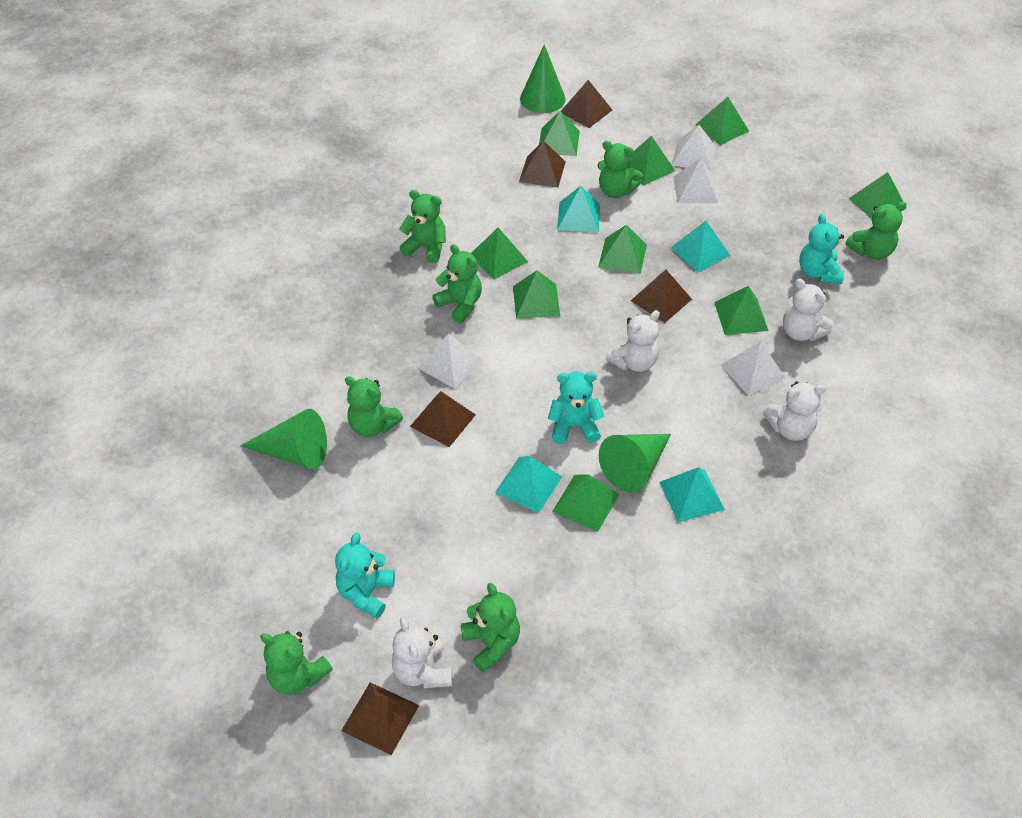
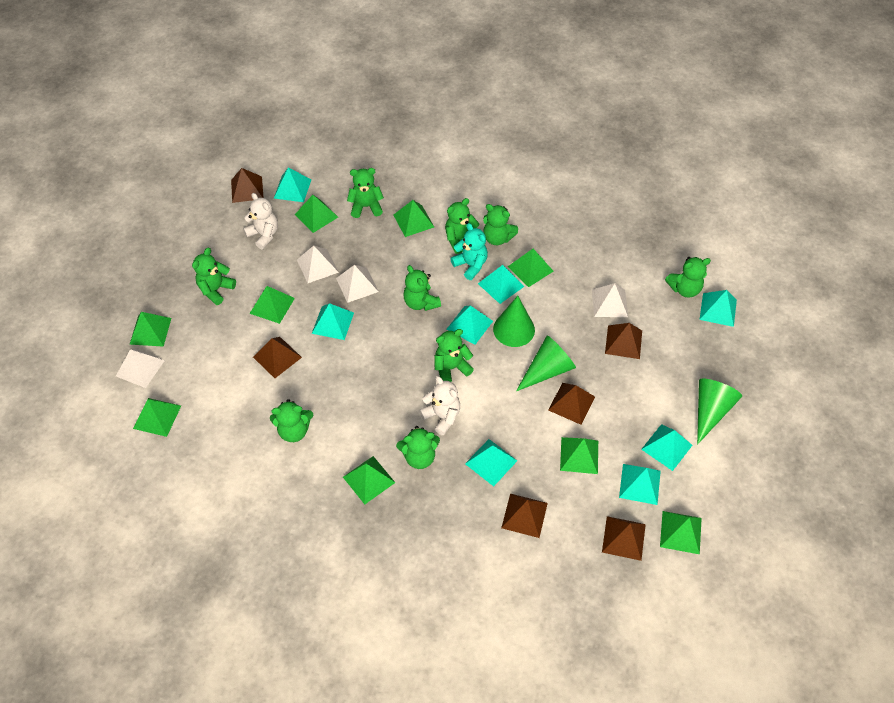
brown pyramid: 5 -> 6
green teddy bear: 7 -> 9
turquoise pyramid: 4 -> 8
turquoise teddy bear: 3 -> 1
white teddy bear: 4 -> 2

